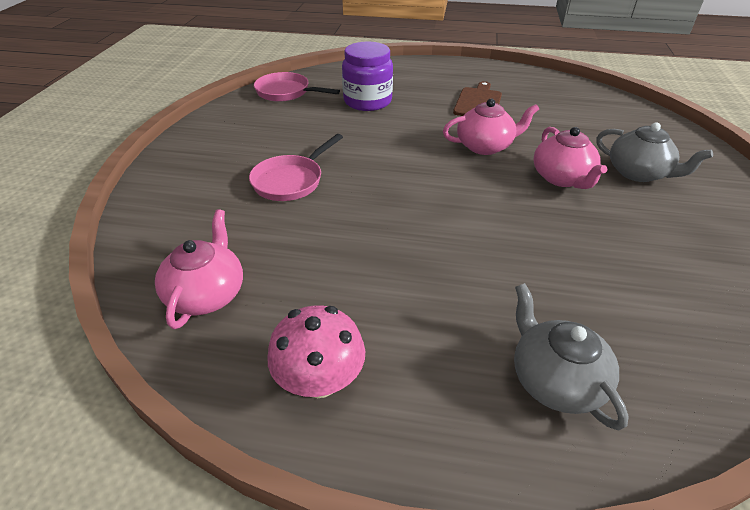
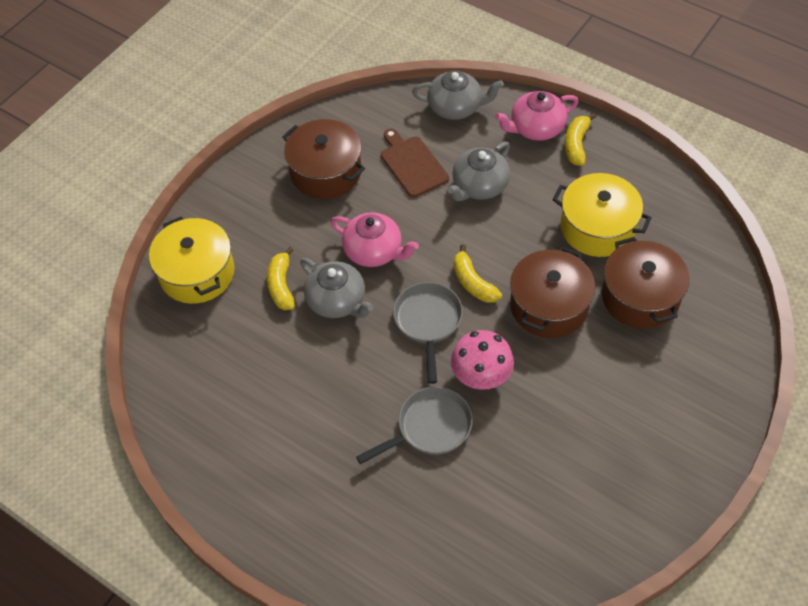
brown pot: 0 -> 3
grey pan: 0 -> 2
grey teapot: 2 -> 3
pink pan: 2 -> 0
pink teapot: 3 -> 2
purple jar: 1 -> 0
yellow banana: 0 -> 3
yellow pot: 0 -> 2

